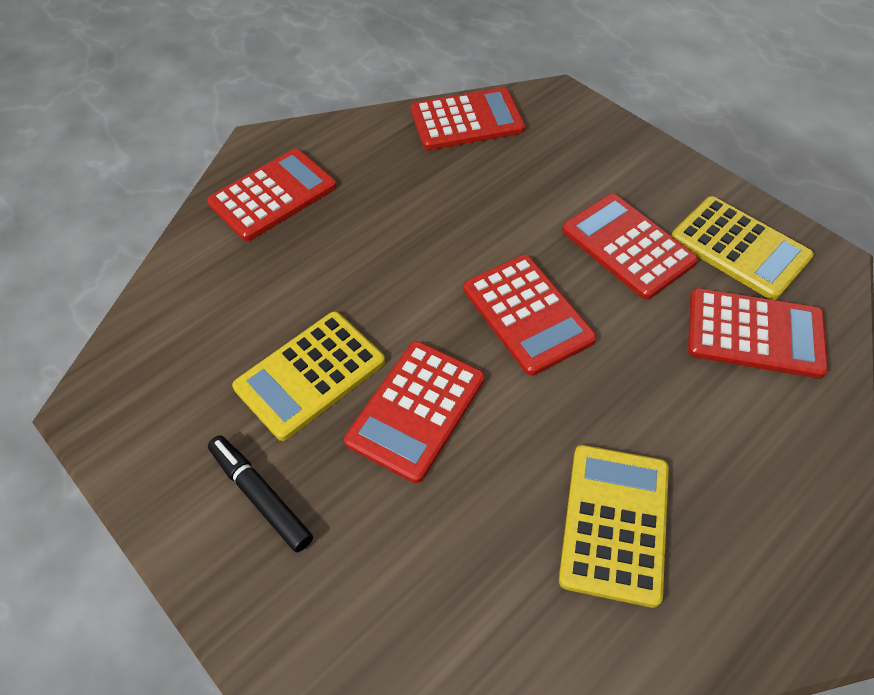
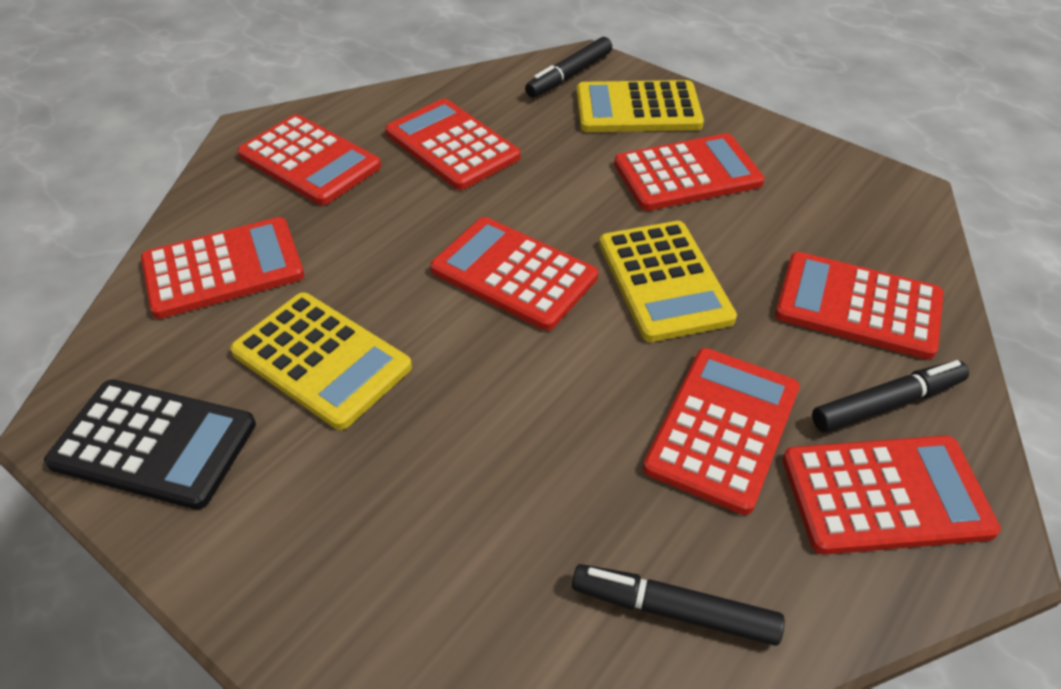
black calculator: 0 -> 1
black marker: 1 -> 3
red calculator: 6 -> 8

